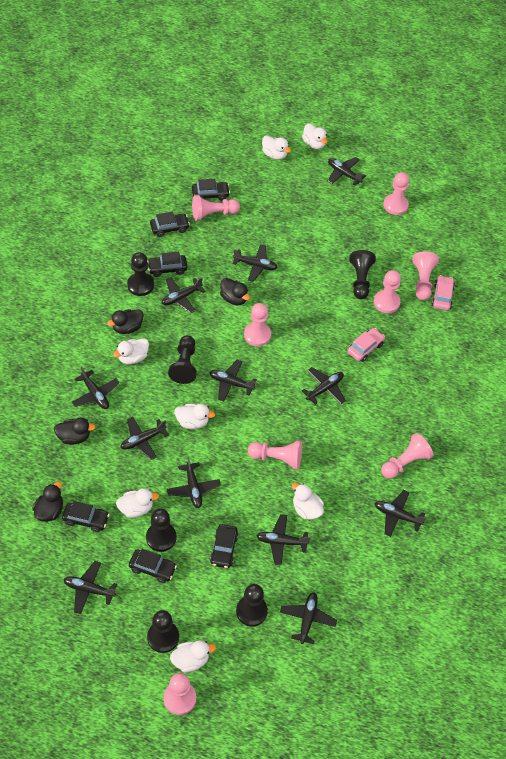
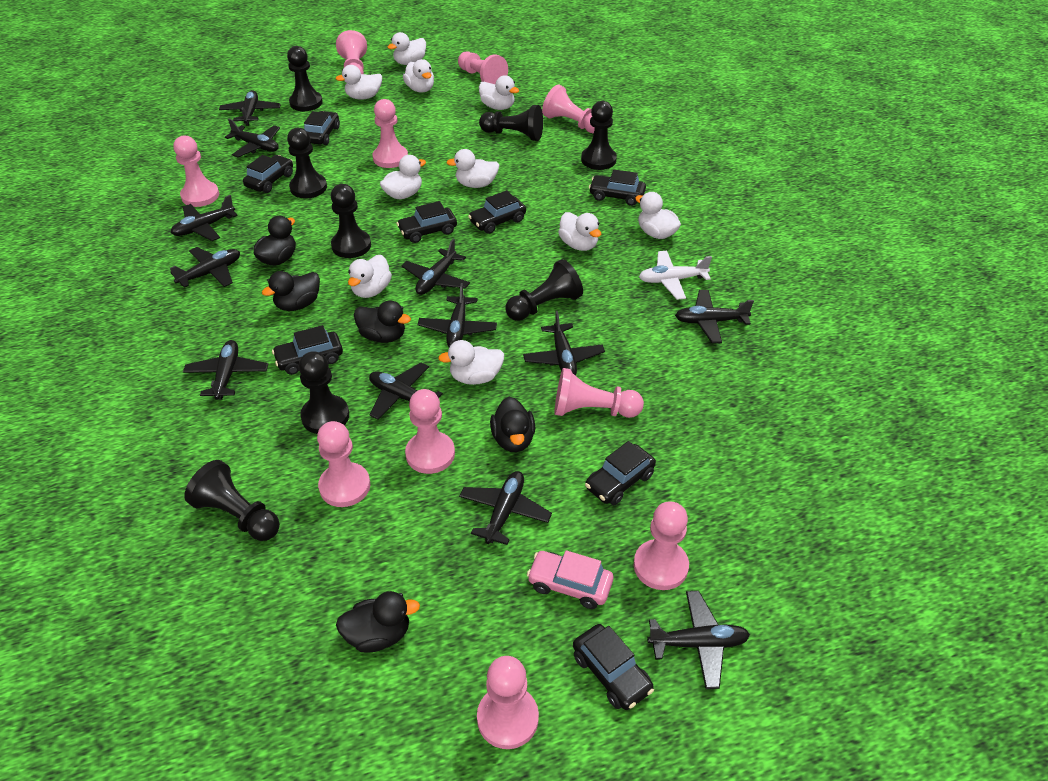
black car: 6 -> 8
black duck: 4 -> 5
black pawn: 6 -> 8
pink car: 2 -> 1
pink pawn: 8 -> 10
white duck: 7 -> 10
white plane: 0 -> 1

